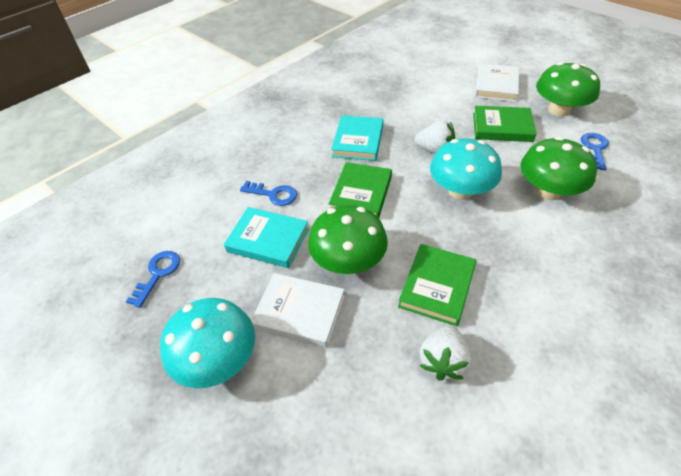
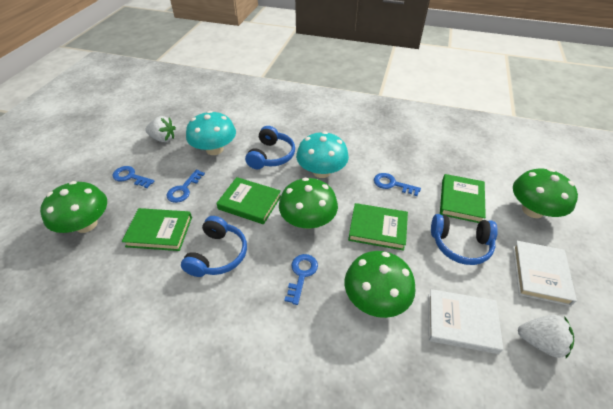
blue headphones: 0 -> 3
blue key: 3 -> 4
green book: 3 -> 4
green mushroom: 3 -> 4
turquoise book: 2 -> 0

